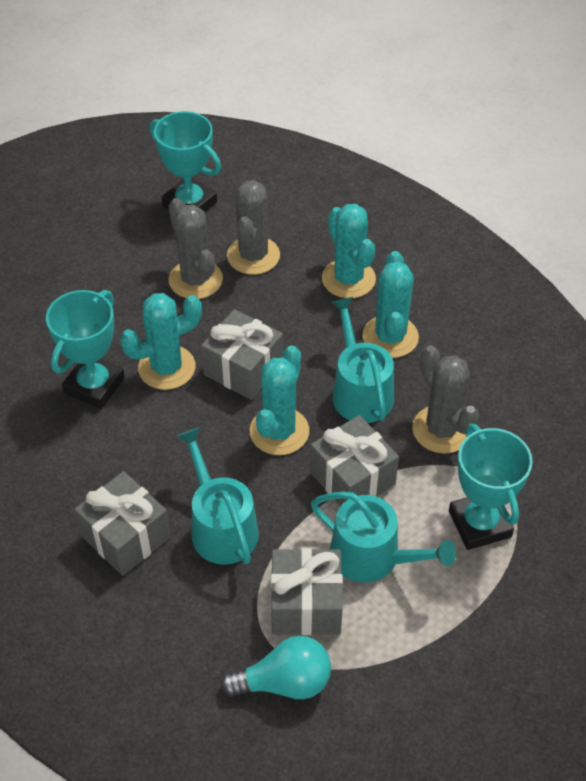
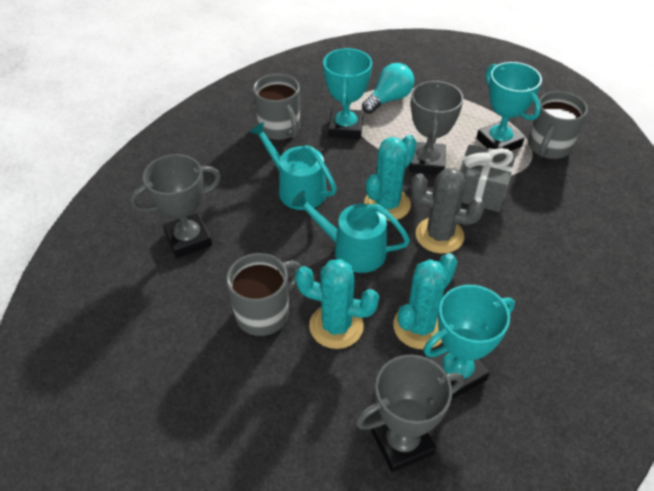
grey cactus: 3 -> 1
grey gift: 4 -> 1
grey mug: 0 -> 3
grey trophy: 0 -> 3
turquoise cactus: 4 -> 3
turquoise watering can: 3 -> 2

